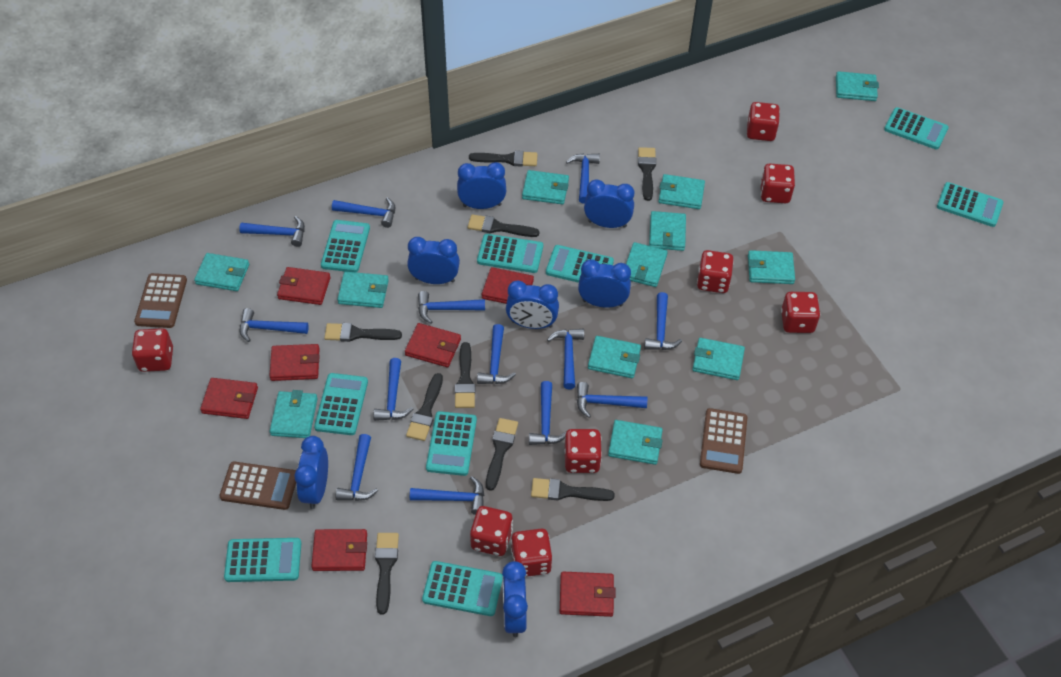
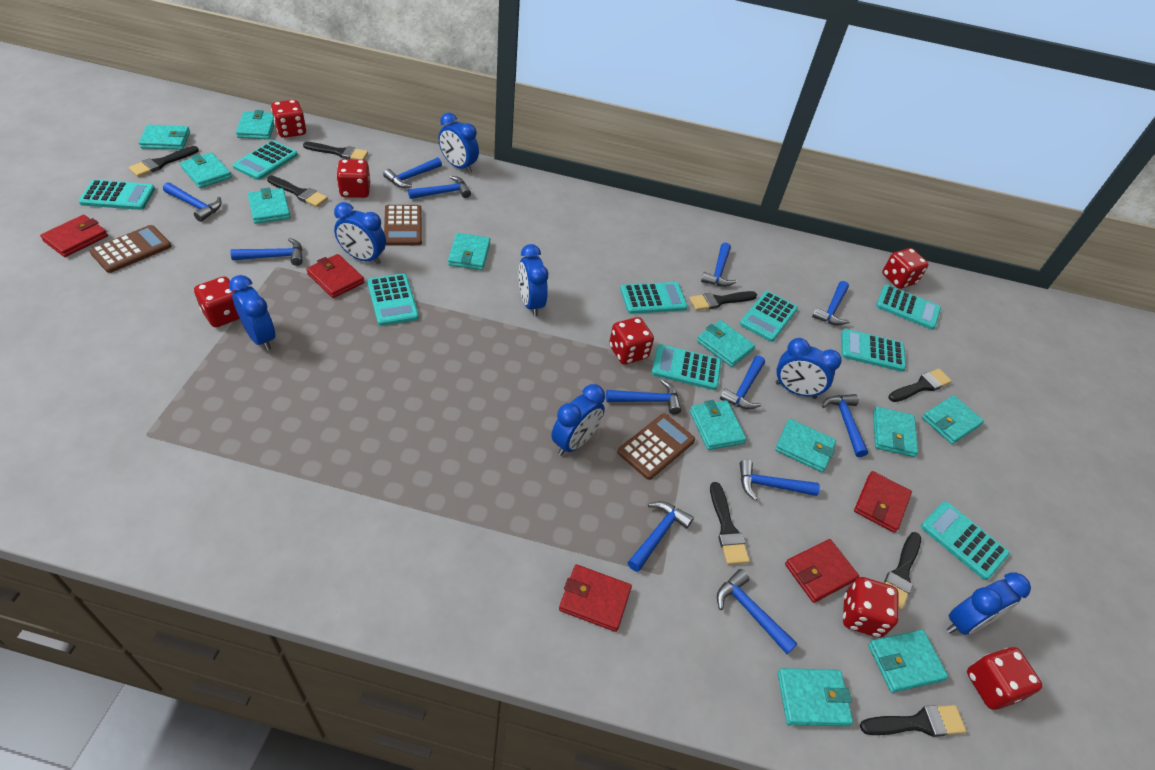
black brush: 9 -> 8
blue hammer: 13 -> 12
red dice: 8 -> 7
red wallet: 7 -> 5

